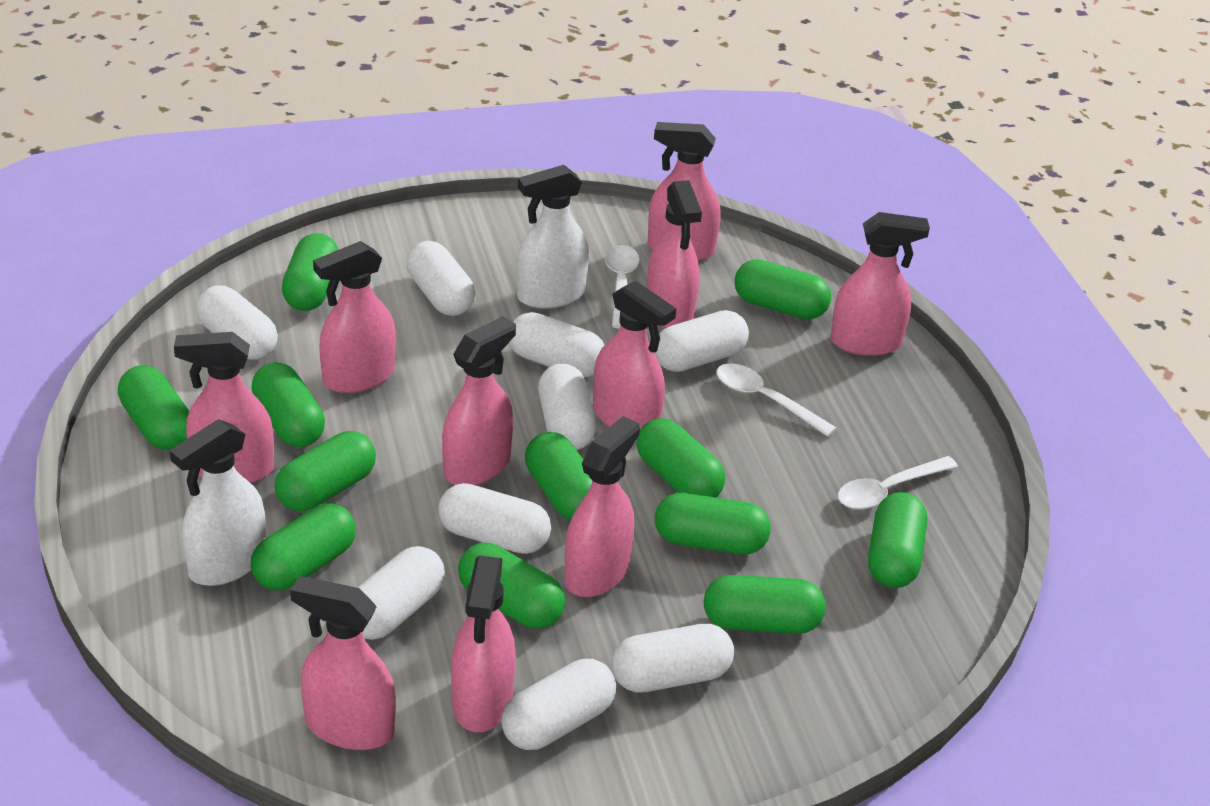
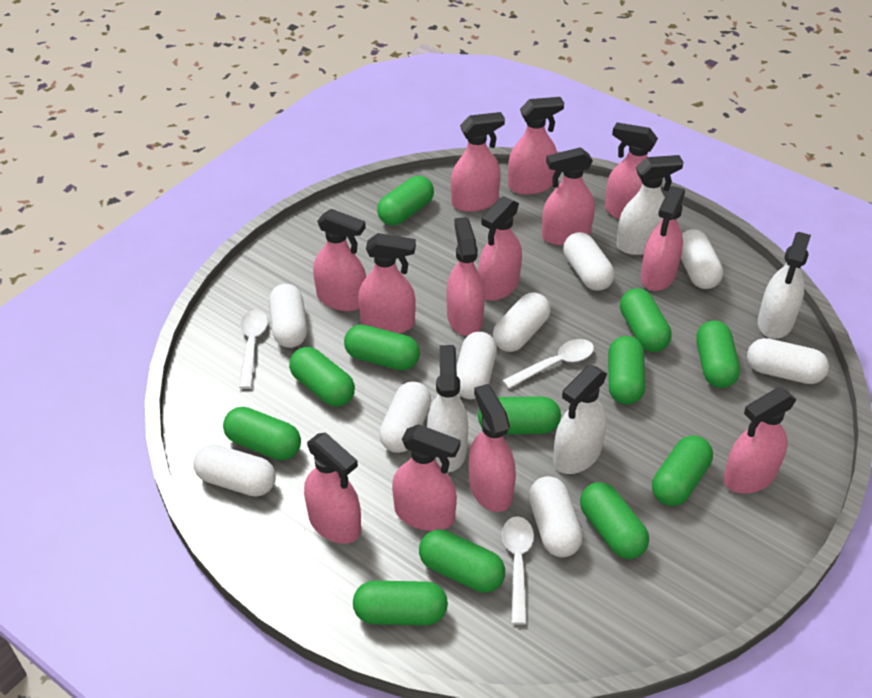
pink spray bottle: 10 -> 13
white spray bottle: 2 -> 4

